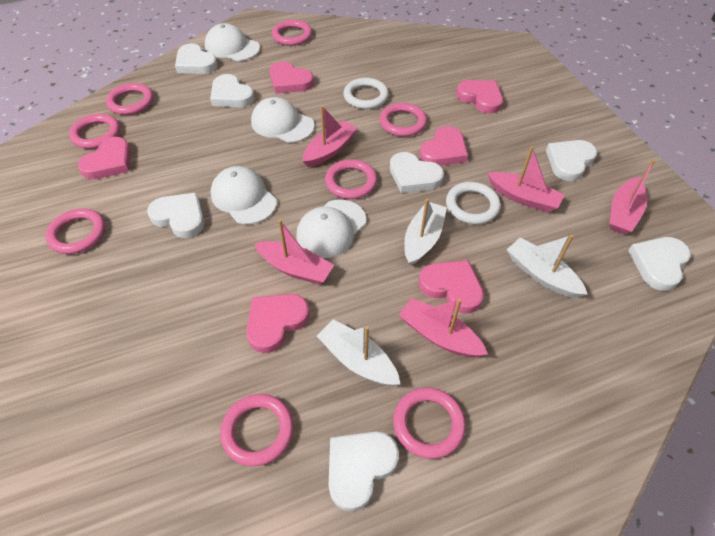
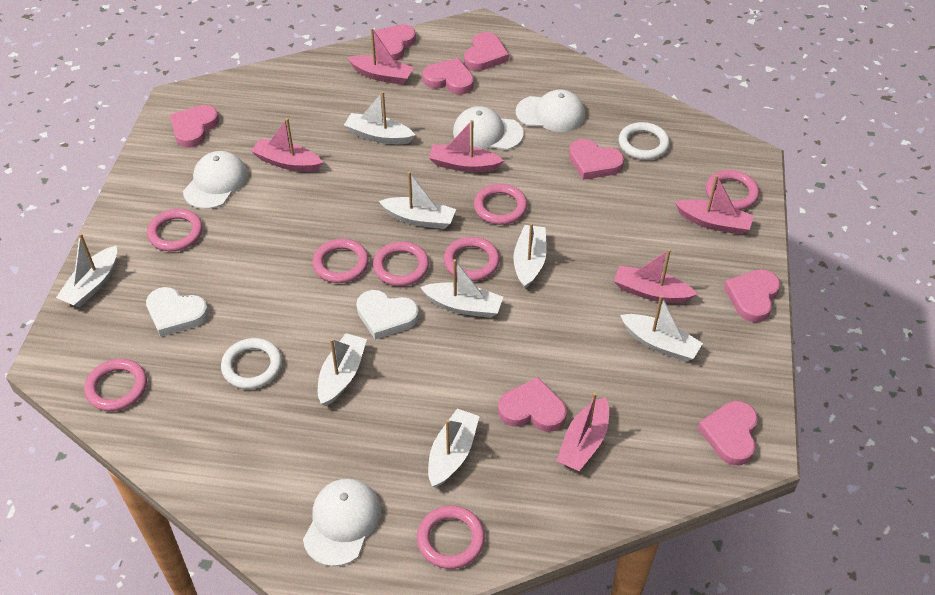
pink boat: 5 -> 6
pink heart: 6 -> 8
white boat: 3 -> 8
white heart: 7 -> 2

